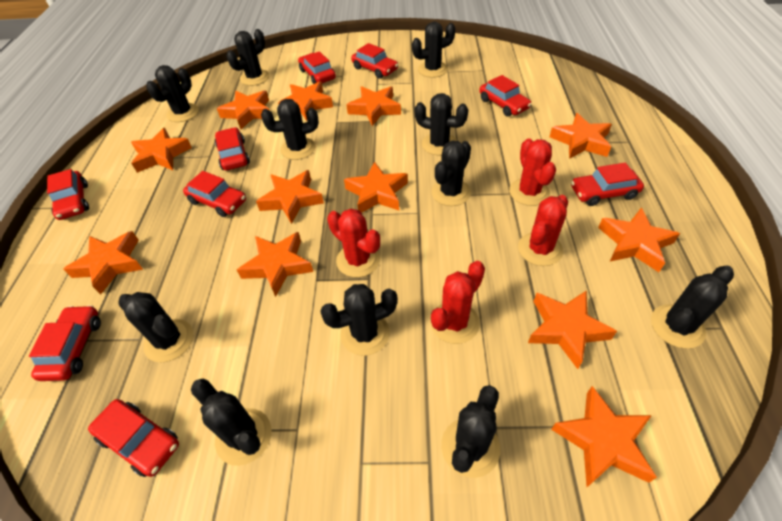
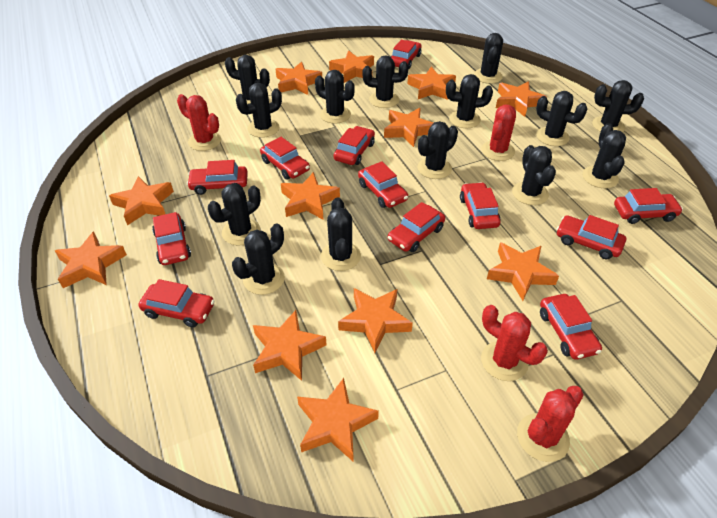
black cactus: 11 -> 14
red car: 9 -> 12

